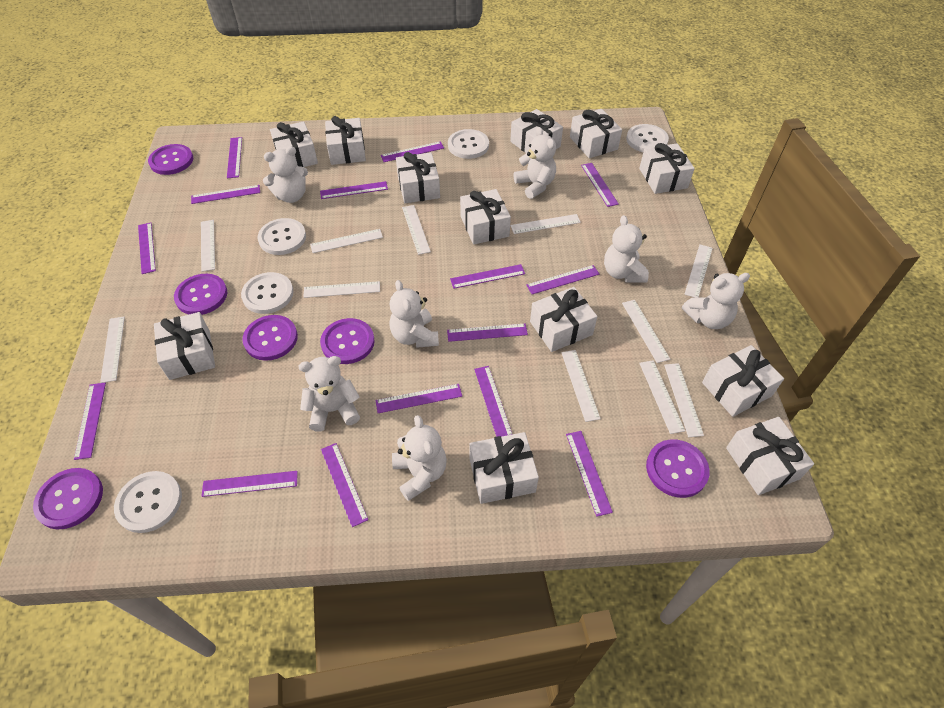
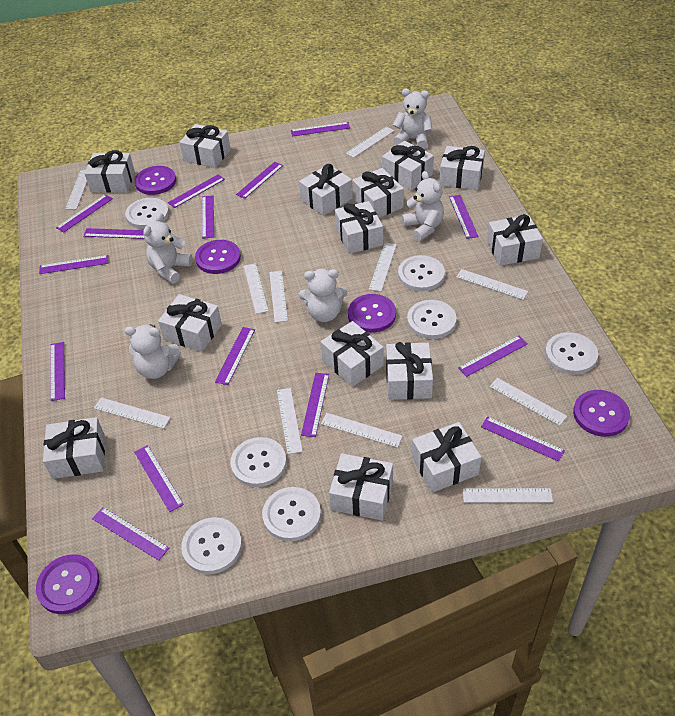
purple button: 6 -> 5
white button: 5 -> 7
white gift: 12 -> 14
white teddy bear: 7 -> 5

